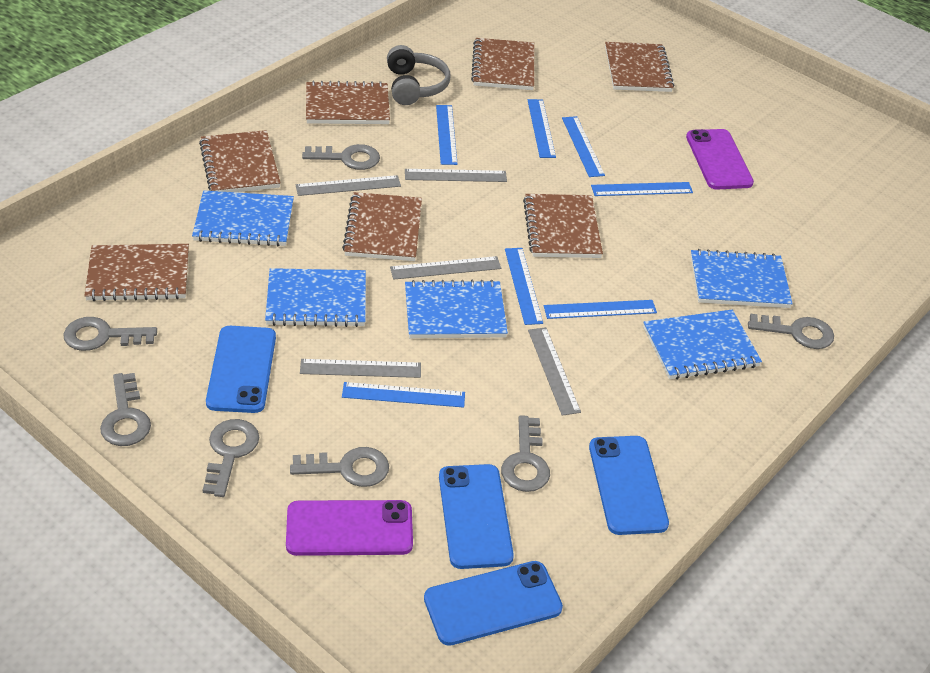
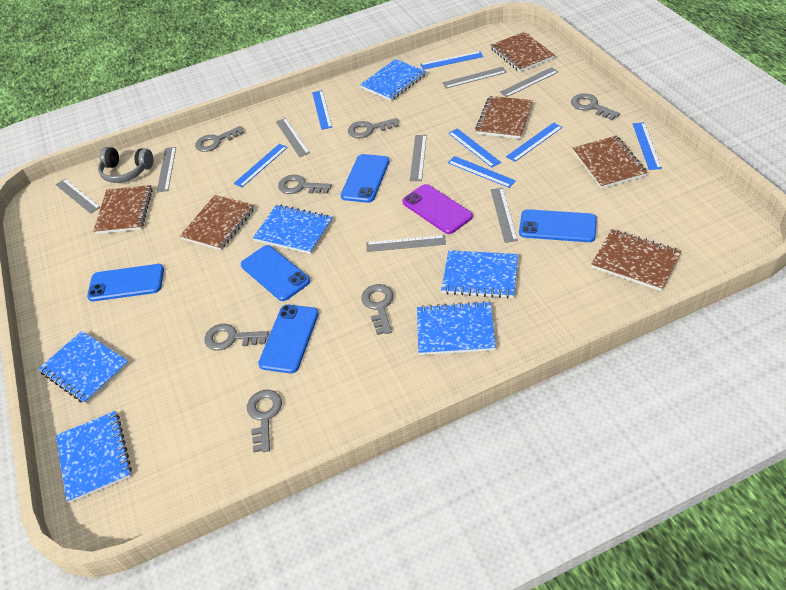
blue notebook: 5 -> 6
blue phone: 4 -> 5
brown notebook: 7 -> 6
grey ruler: 5 -> 8
purple phone: 2 -> 1

